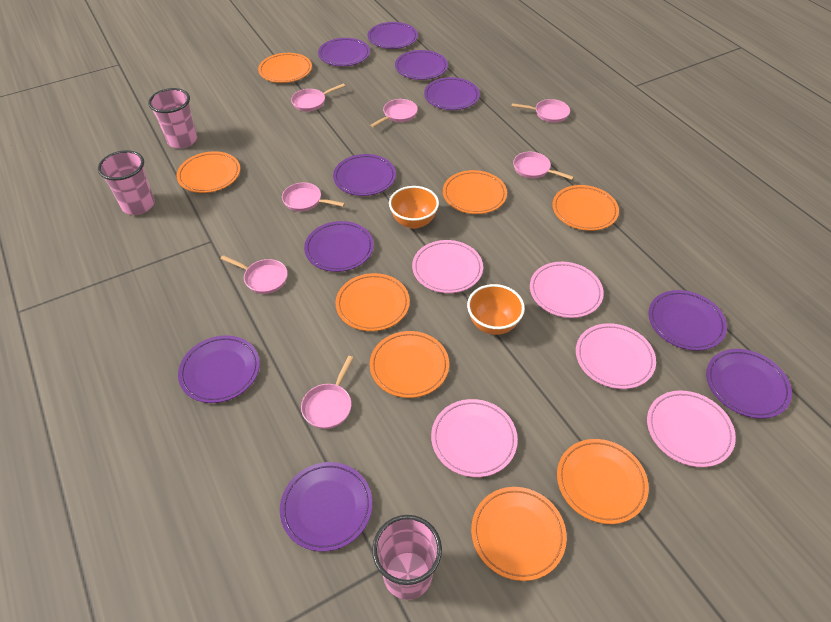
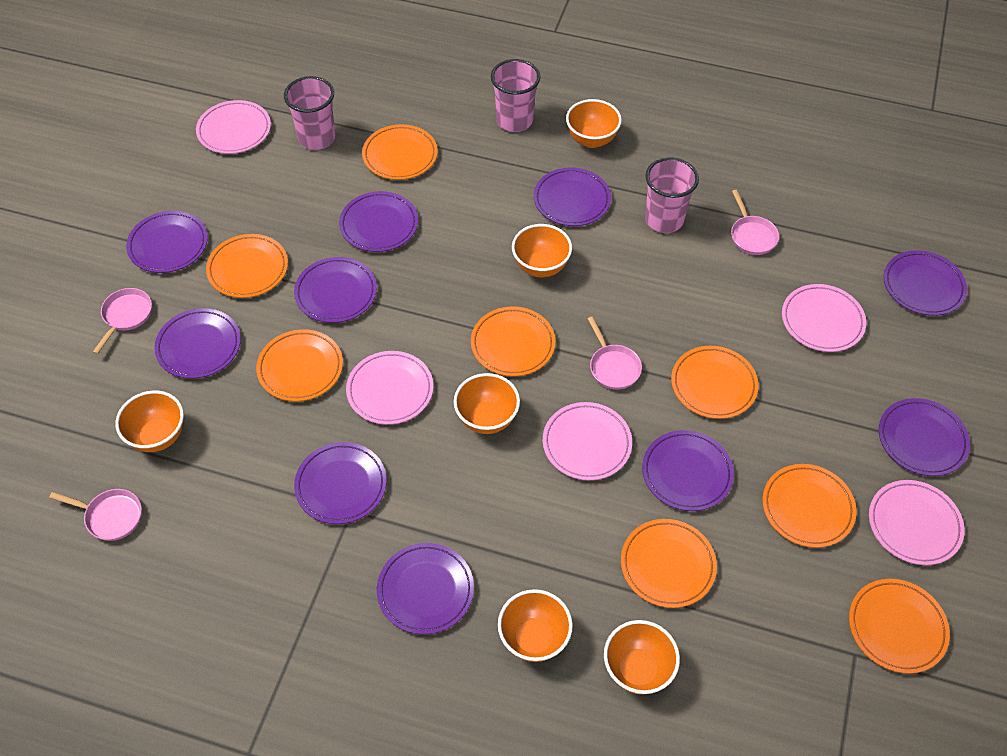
orange bowl: 2 -> 6
pink pan: 7 -> 4

